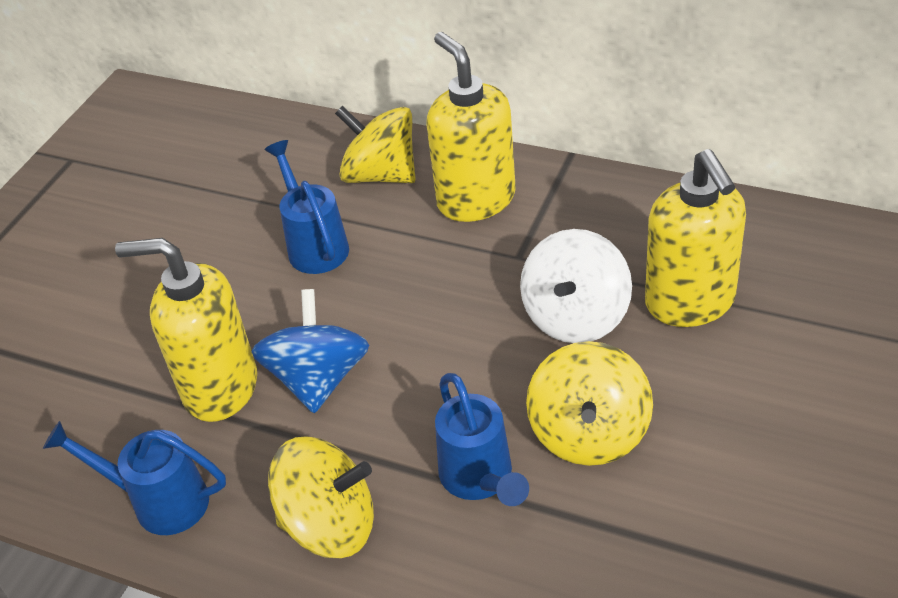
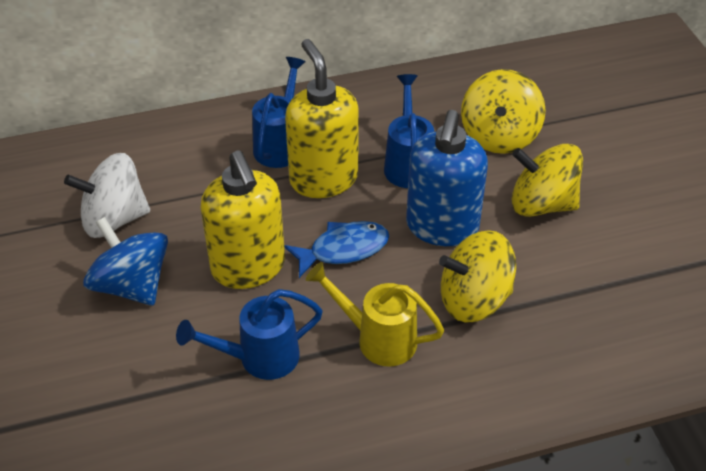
blue fish: 0 -> 1
blue soap dispenser: 0 -> 1
yellow soap dispenser: 3 -> 2
yellow watering can: 0 -> 1

